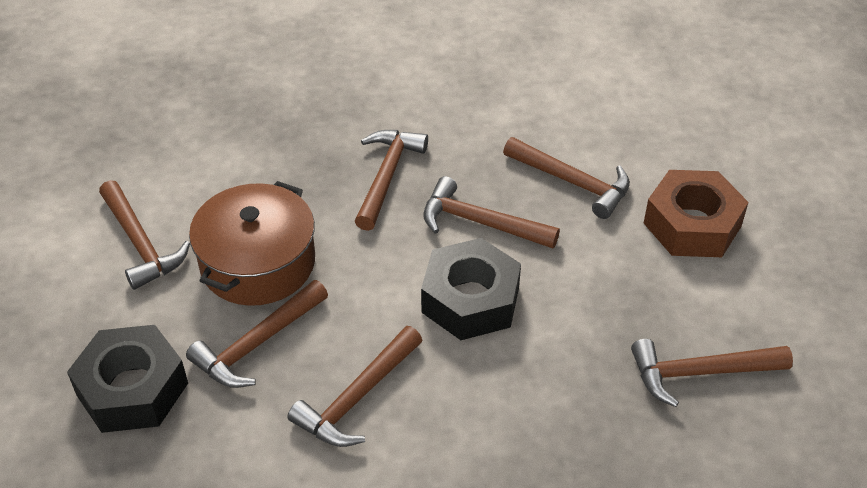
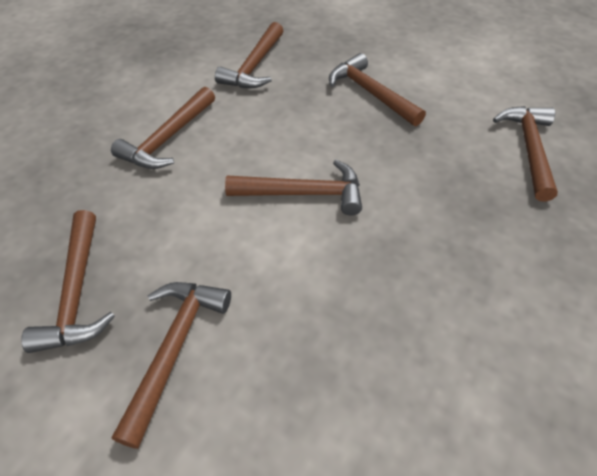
black nut: 2 -> 0
brown nut: 1 -> 0
brown pot: 1 -> 0

